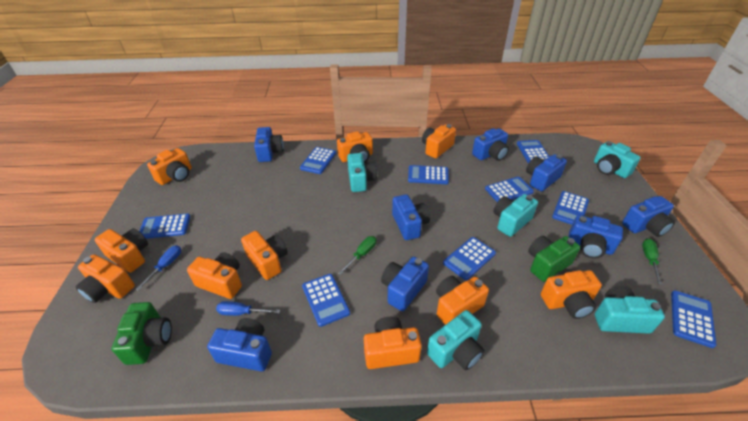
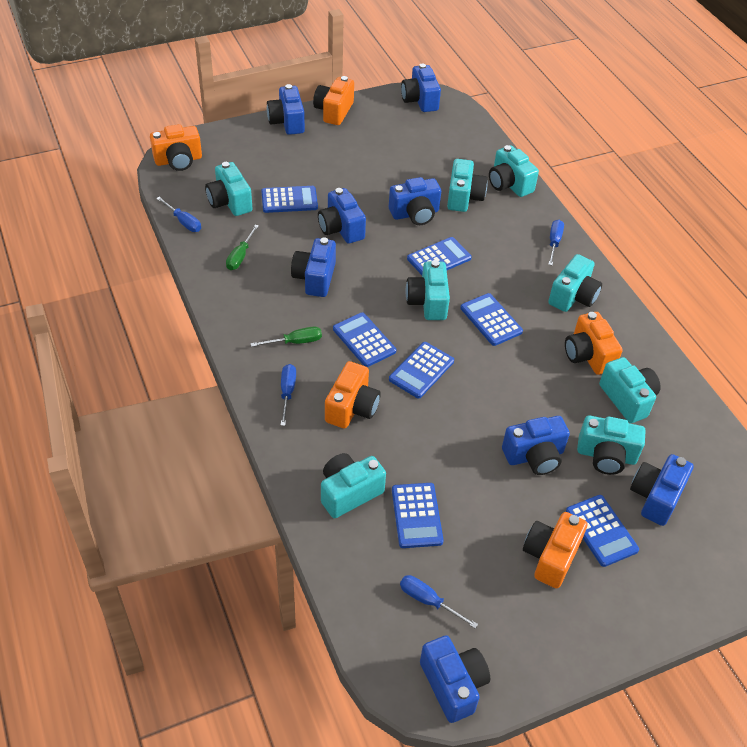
blue calculator: 9 -> 7
blue screwdriver: 2 -> 4
green camera: 2 -> 0
orange camera: 10 -> 5
turquoise camera: 5 -> 8

